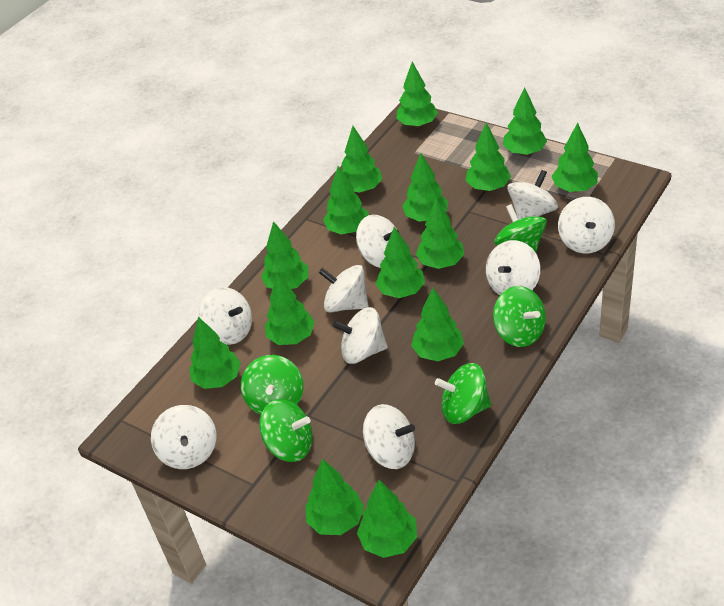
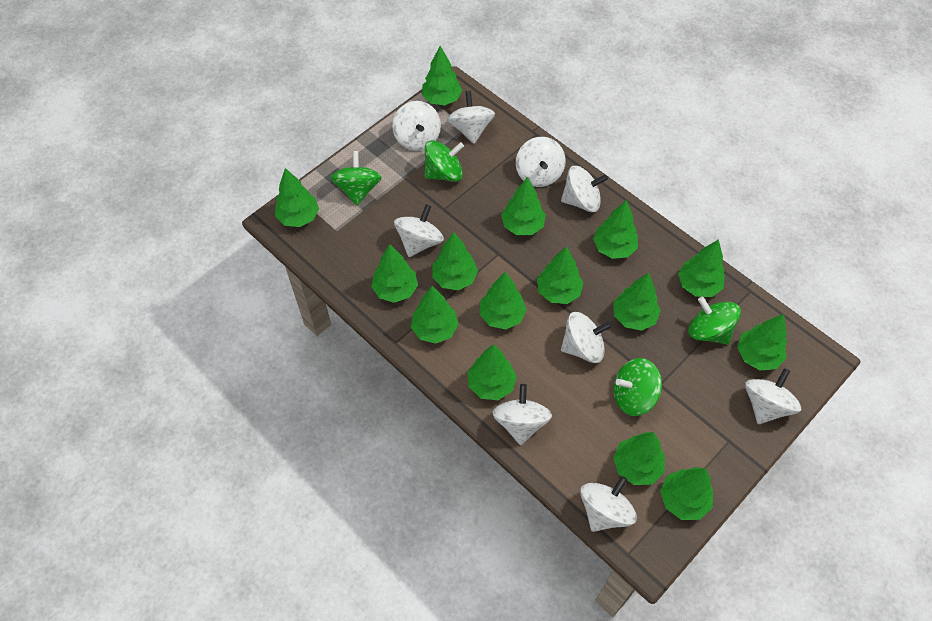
green spinning top: 5 -> 4

